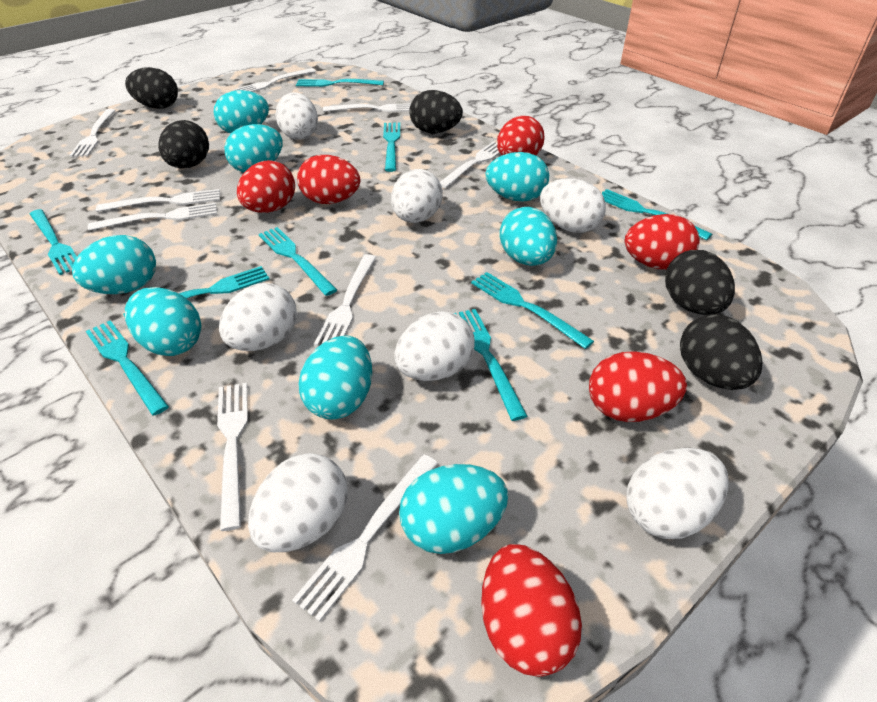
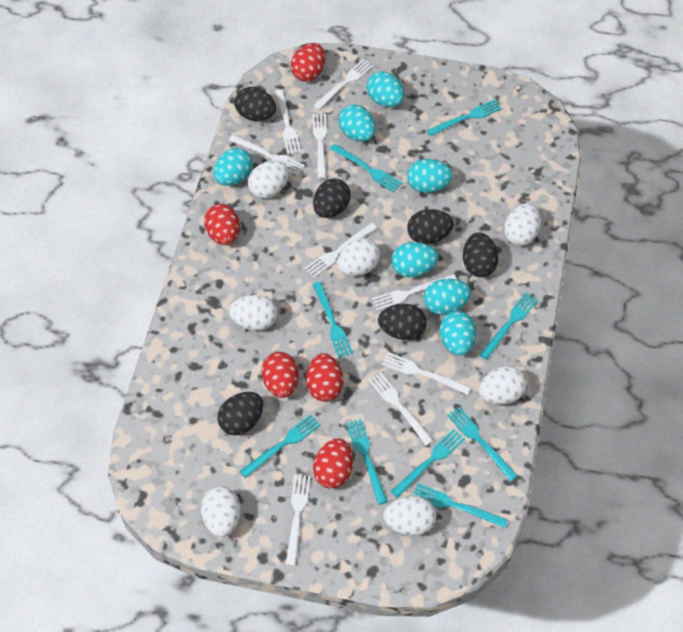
black egg: 5 -> 6
red egg: 6 -> 5
turquoise egg: 8 -> 7

